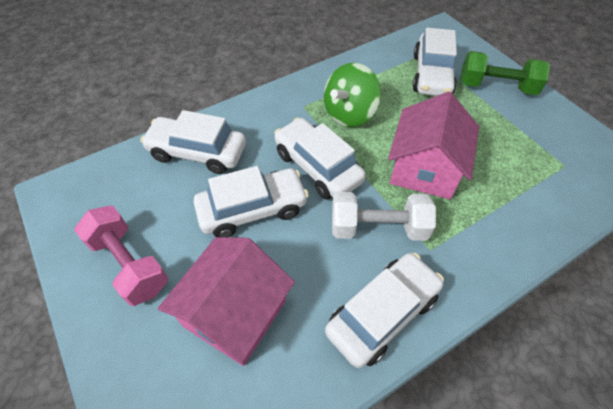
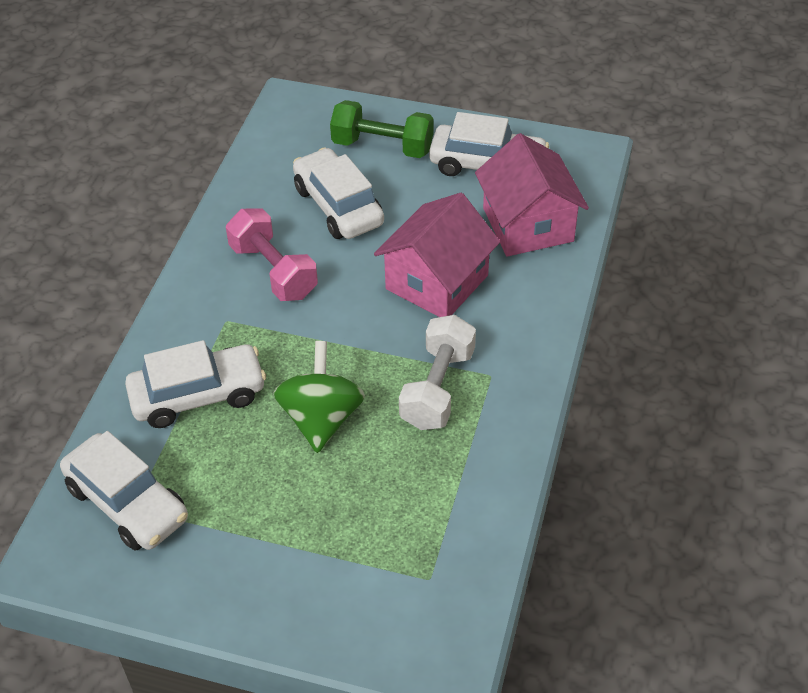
white car: 5 -> 4

